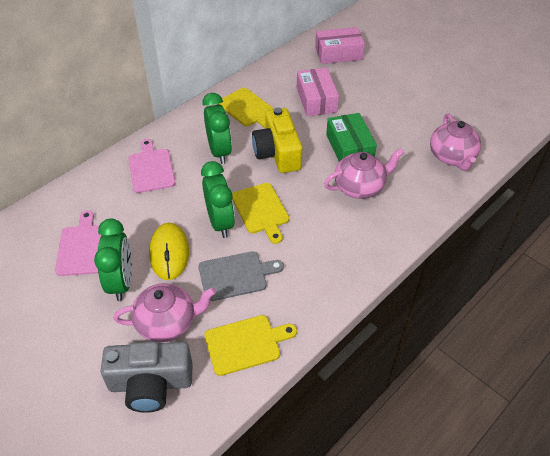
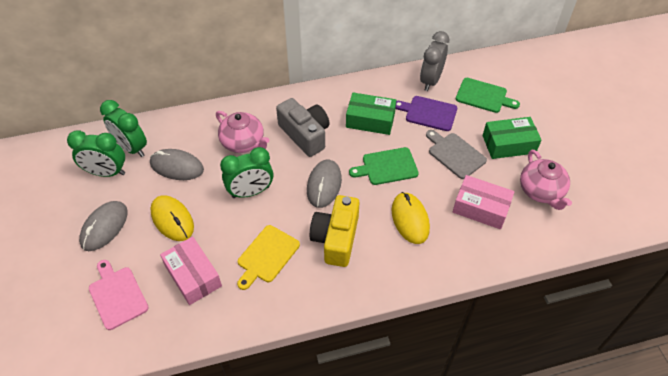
green box: 1 -> 2
green cutting board: 0 -> 2
grey clock: 0 -> 1
grey mouse: 0 -> 3
pink cutting board: 2 -> 1
pink teapot: 3 -> 2
purple cutting board: 0 -> 1
yellow cutting board: 3 -> 1
yellow mouse: 1 -> 2

